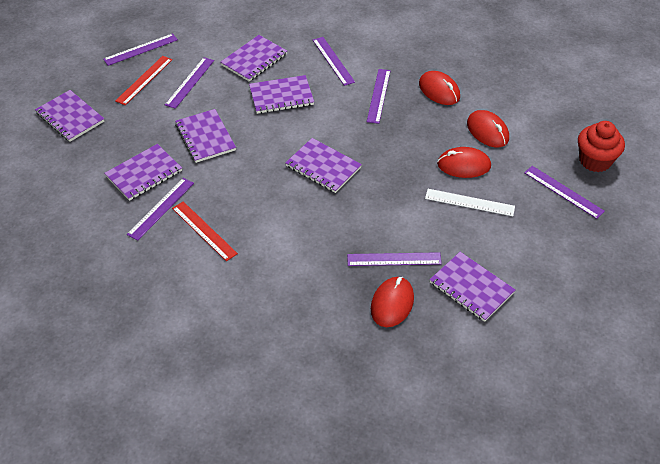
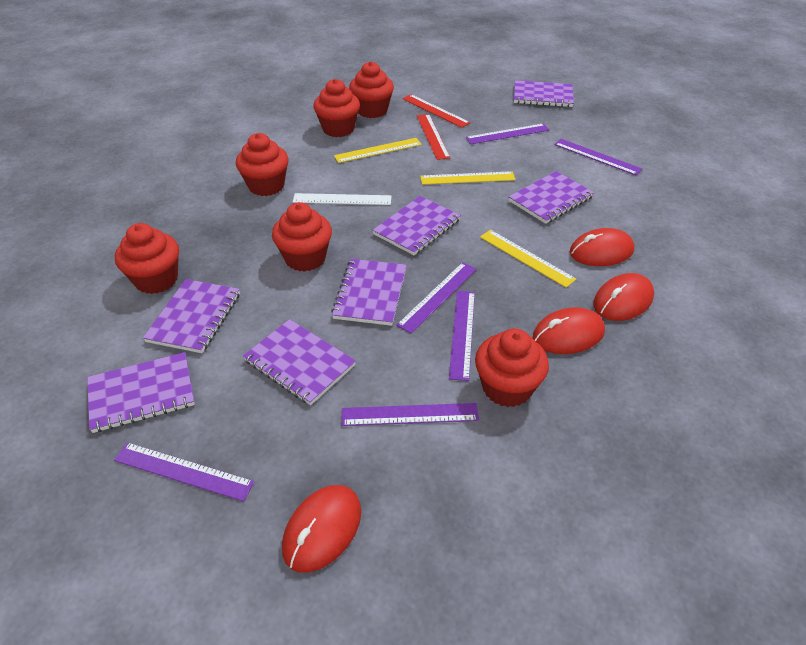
purple ruler: 7 -> 6
red cupcake: 1 -> 6
yellow ruler: 0 -> 3

